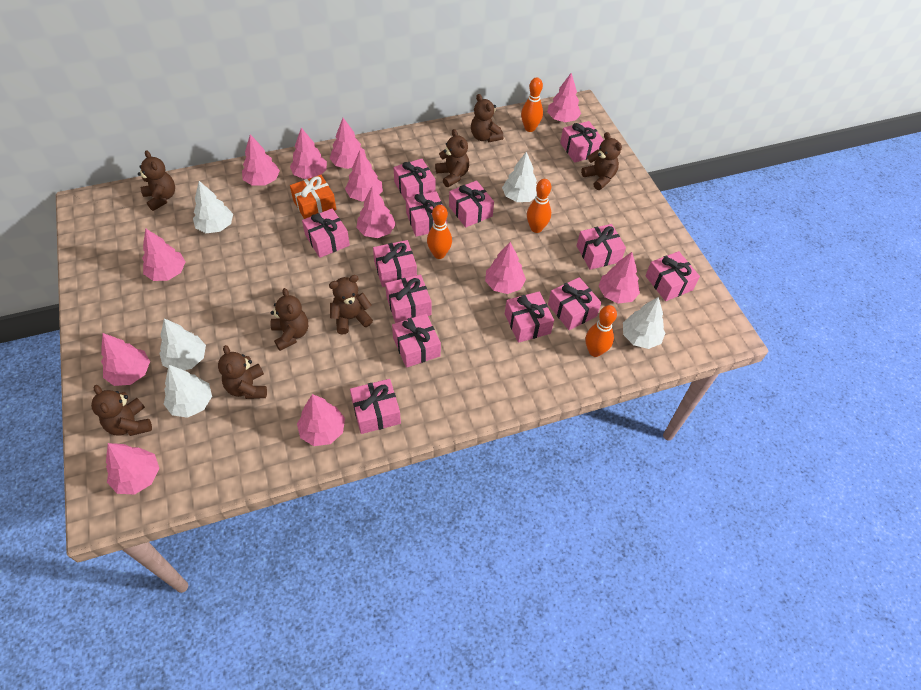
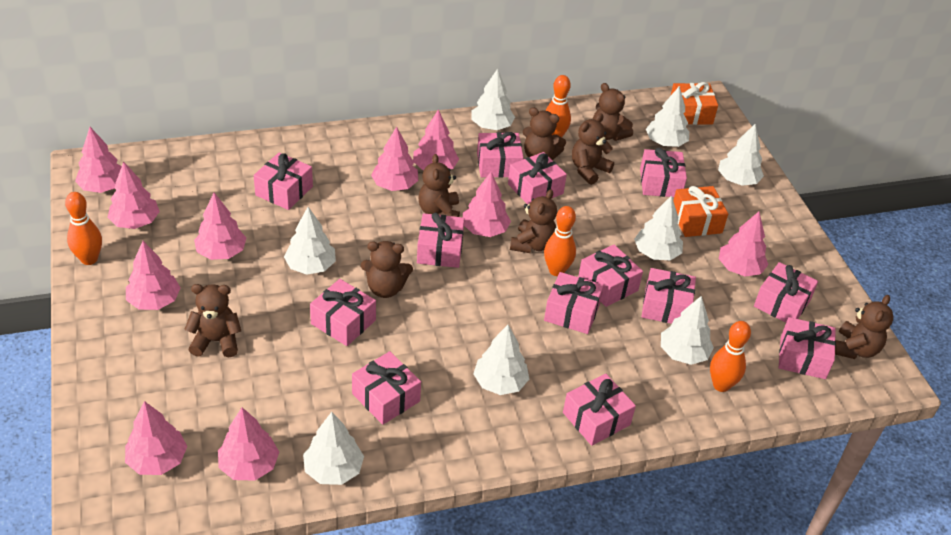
orange gift: 1 -> 2
pink tree: 12 -> 10
white tree: 5 -> 8

